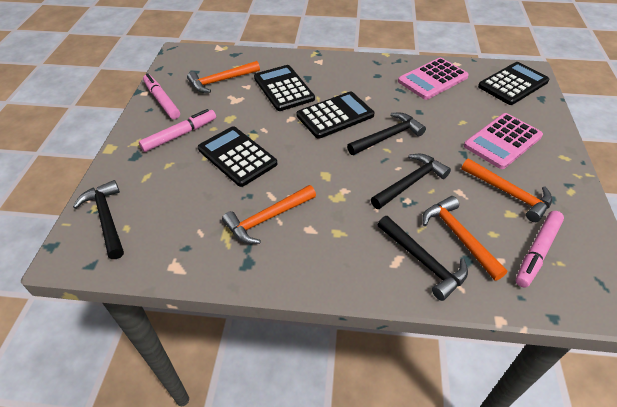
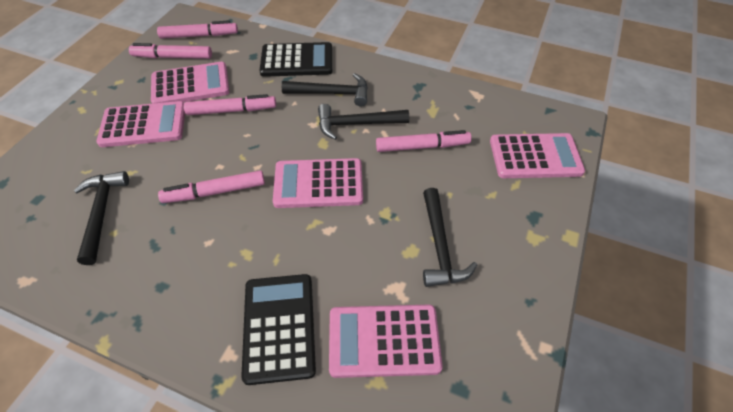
black calculator: 4 -> 2
orange hammer: 4 -> 0
pink calculator: 2 -> 5
pink marker: 3 -> 5

